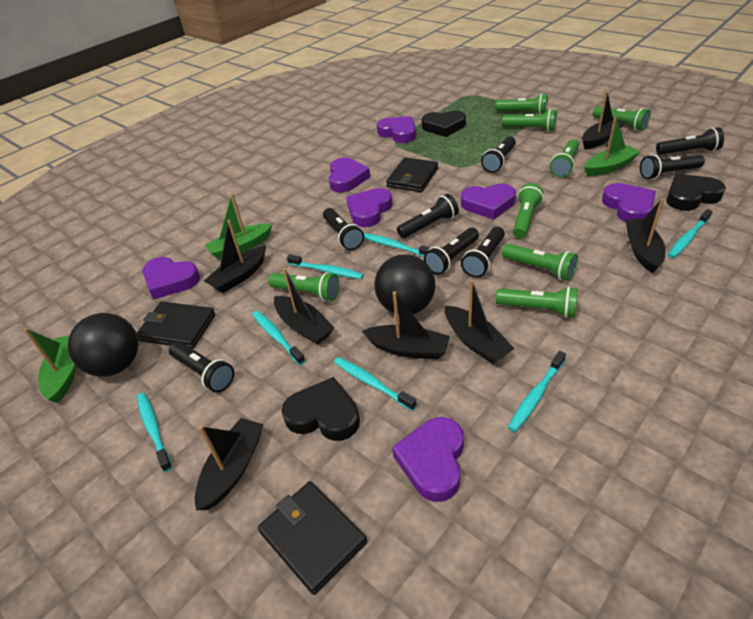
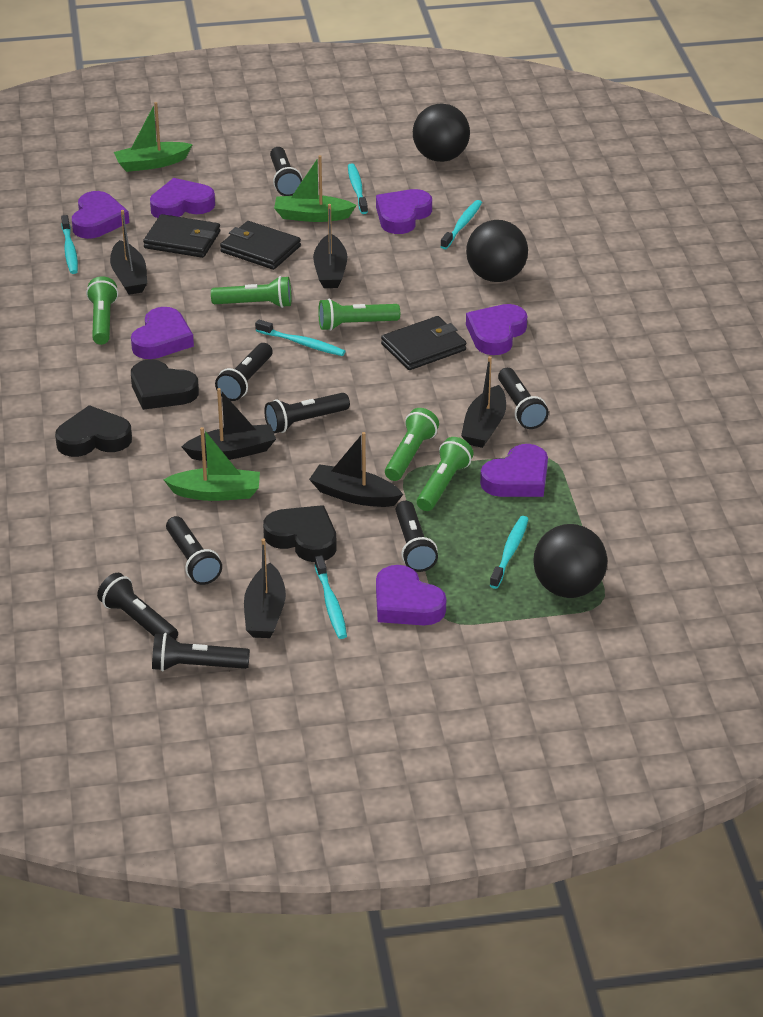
black ball: 2 -> 3
black boat: 7 -> 6
green flashlight: 8 -> 5
turquoise toothbrush: 7 -> 6

